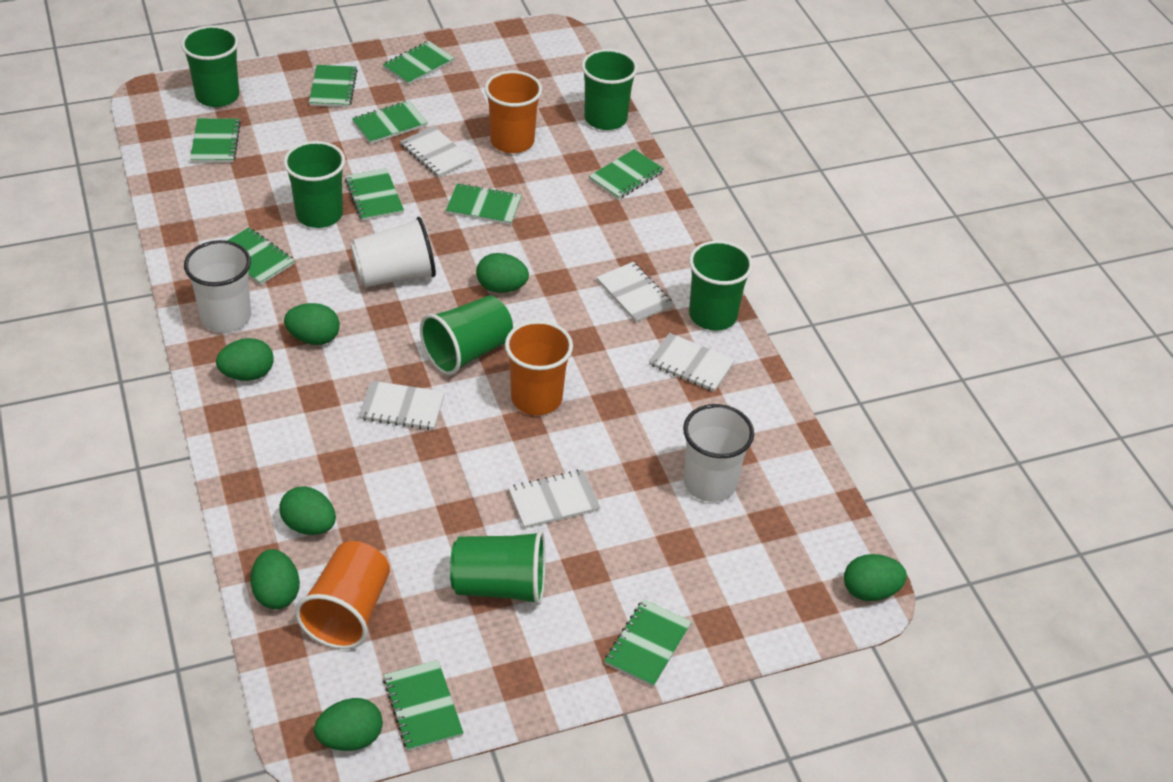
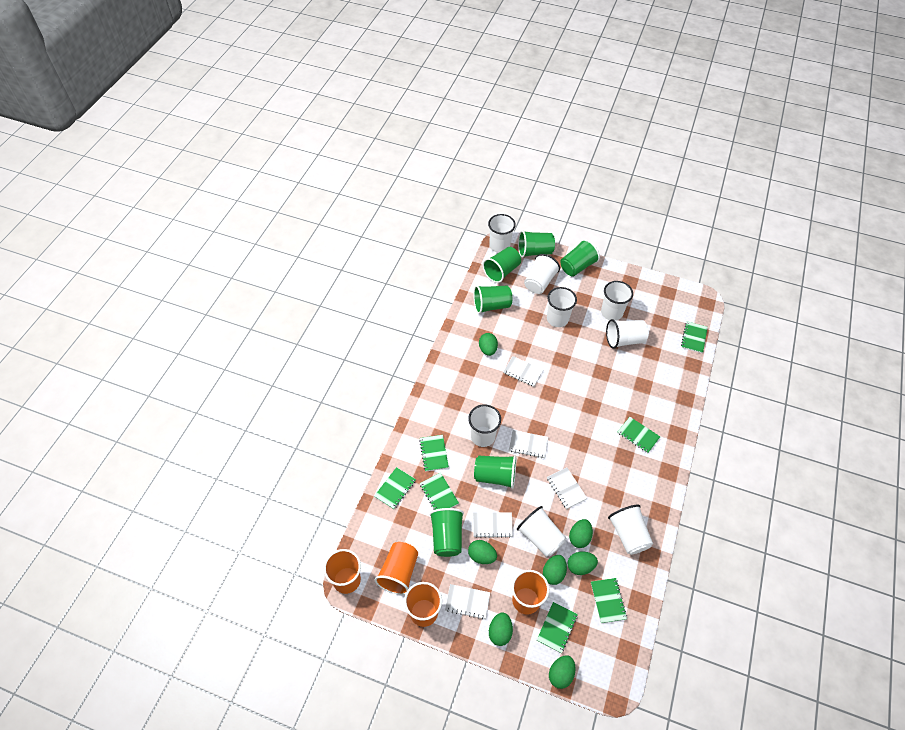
green notebook: 10 -> 7
orange cup: 3 -> 4
white cup: 3 -> 8

